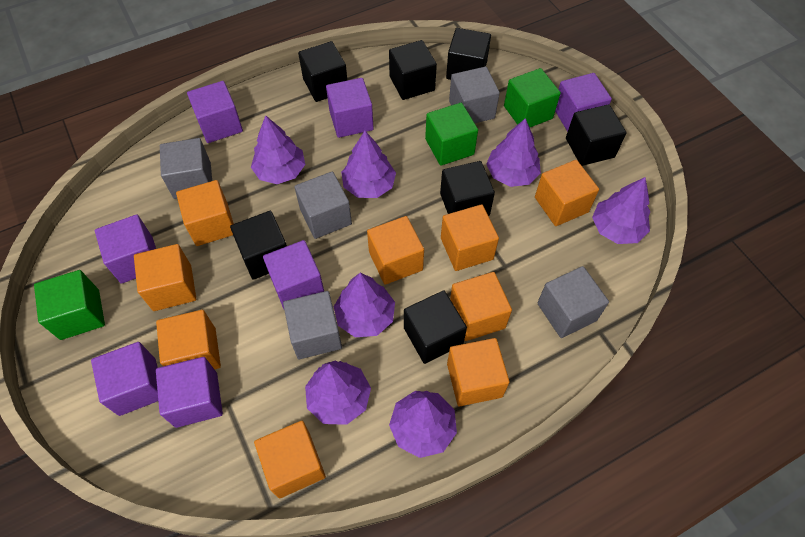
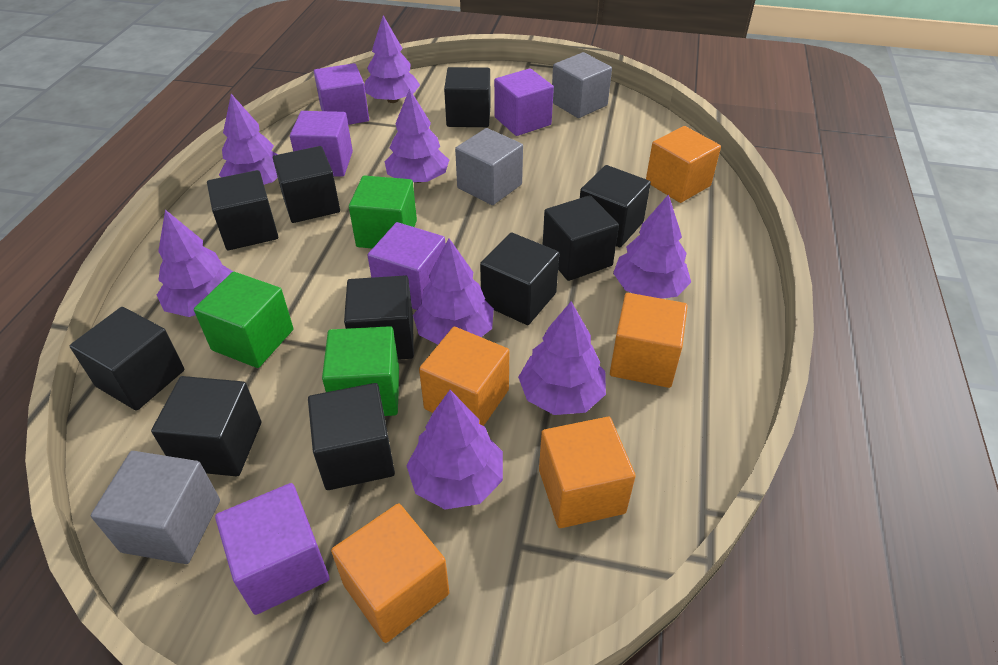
black cube: 7 -> 10
grey cube: 5 -> 3
orange cube: 9 -> 5
purple cube: 7 -> 5
purple tree: 7 -> 8

